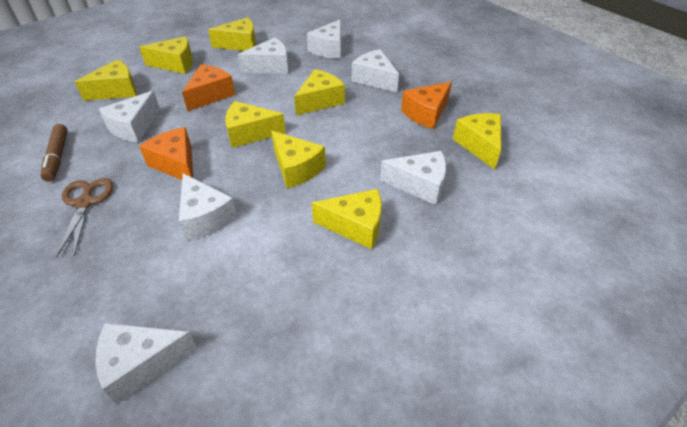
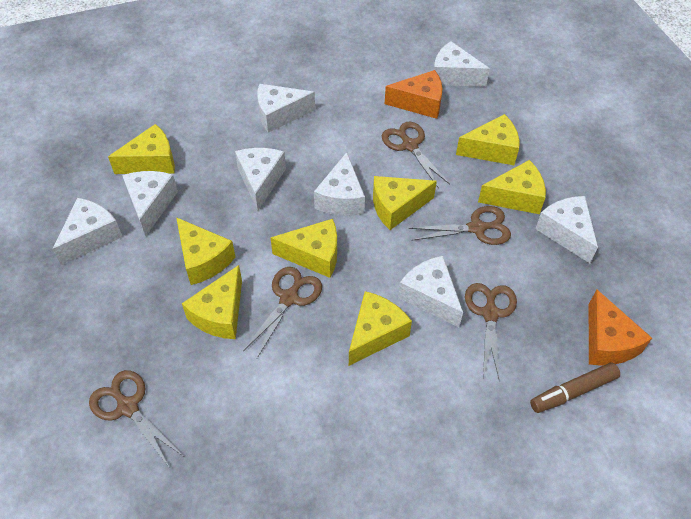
brown scissors: 1 -> 5
orange cheese: 3 -> 2
white cheese: 7 -> 8

